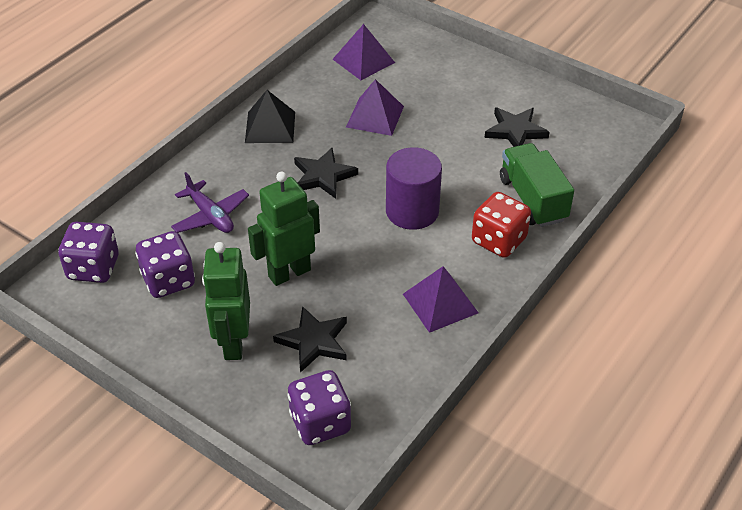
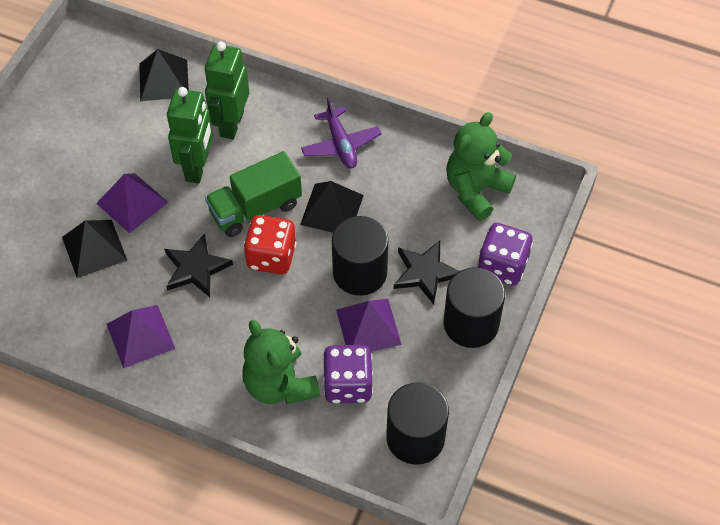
black cylinder: 0 -> 3
black pyramid: 1 -> 3
black star: 3 -> 2
green teddy bear: 0 -> 2
purple cylinder: 1 -> 0
purple dice: 3 -> 2

